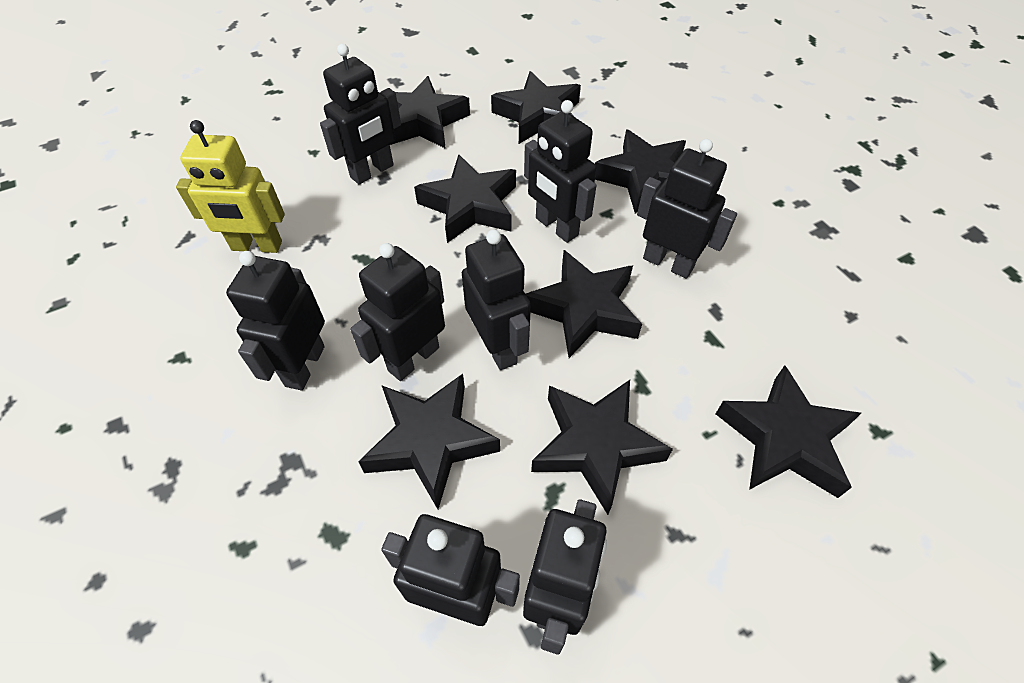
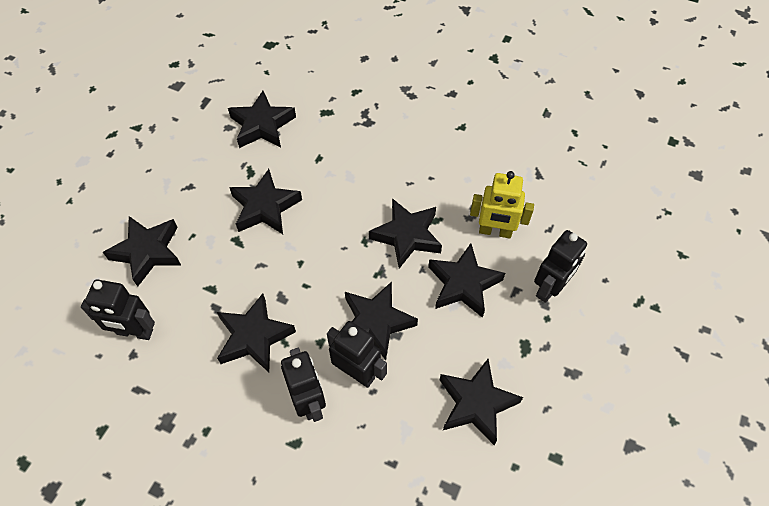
black robot: 8 -> 4

